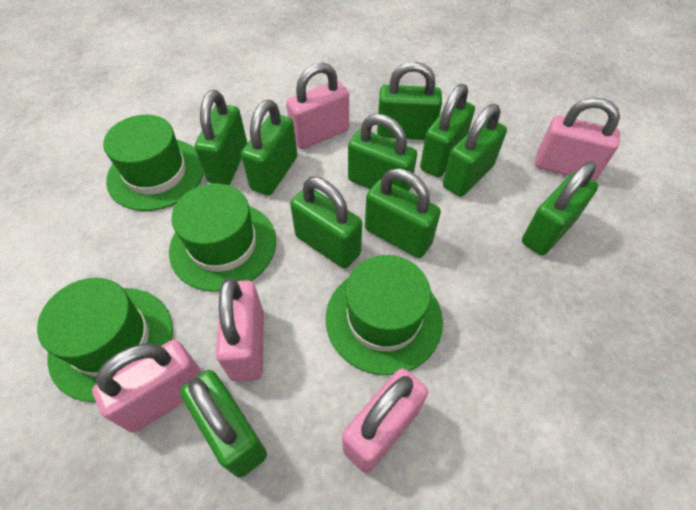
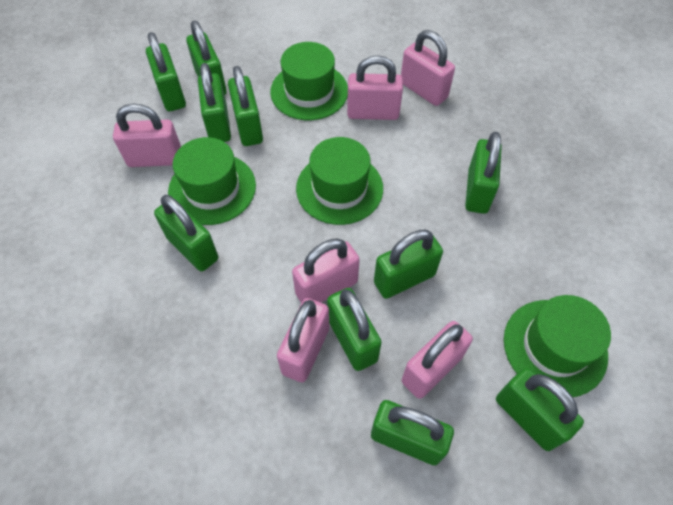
pink padlock: 5 -> 6

